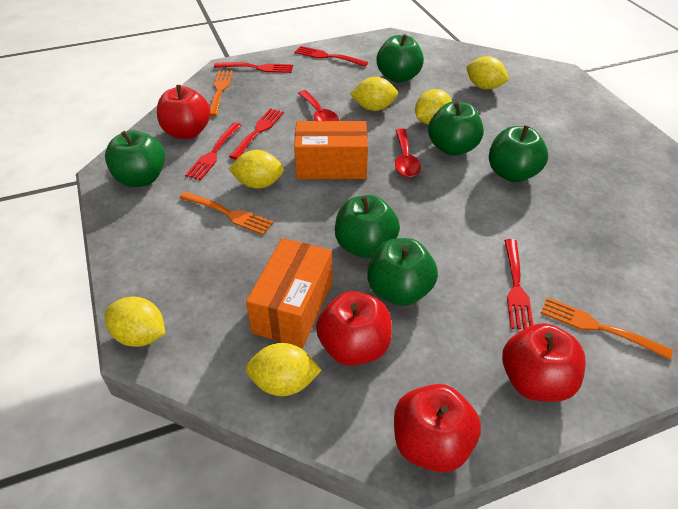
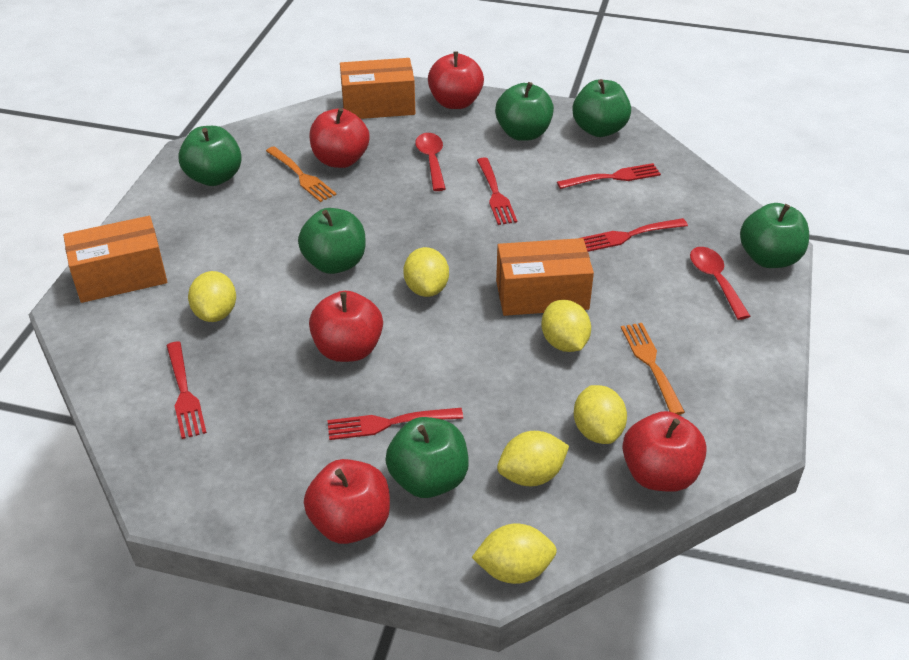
orange box: 2 -> 3
orange fork: 3 -> 2
red apple: 4 -> 5

